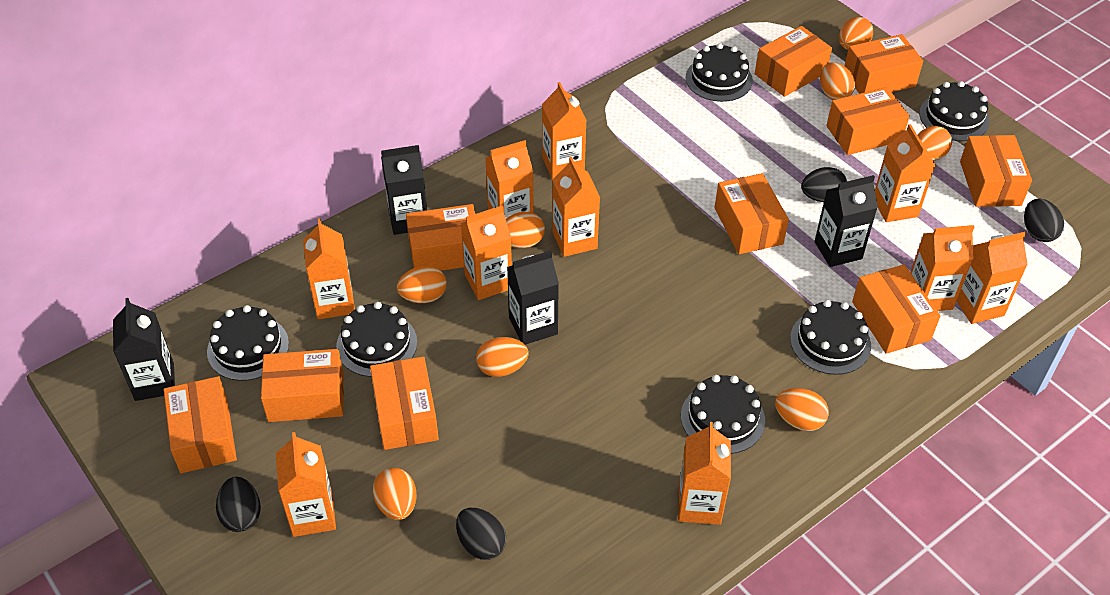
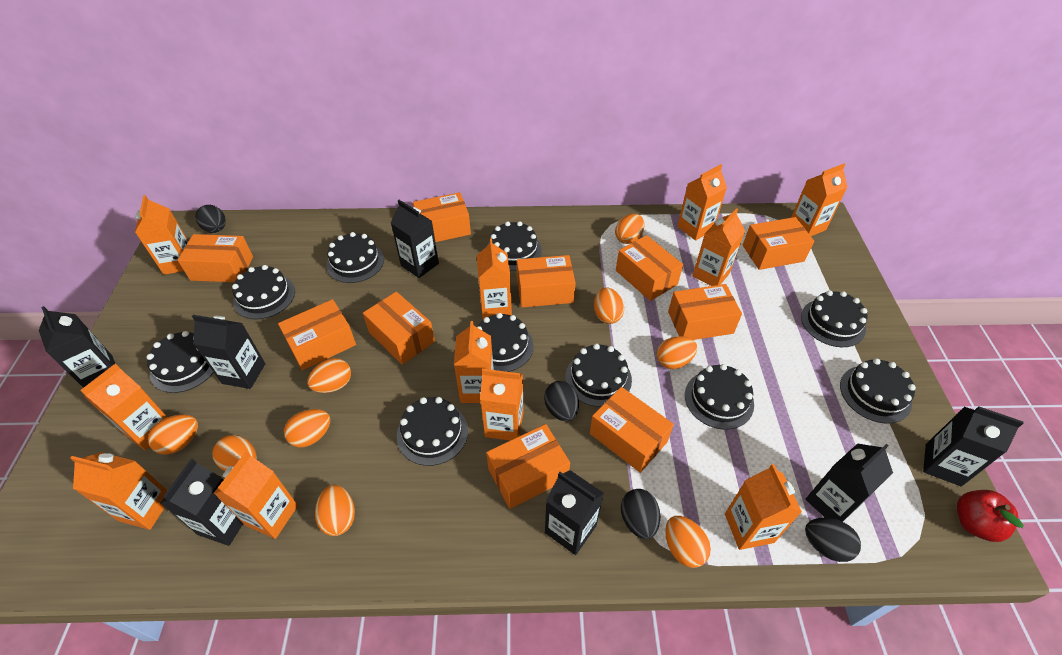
black cake: 6 -> 10
black carton: 4 -> 7
orange carton: 10 -> 11
orange egg: 8 -> 9
red apple: 0 -> 1

